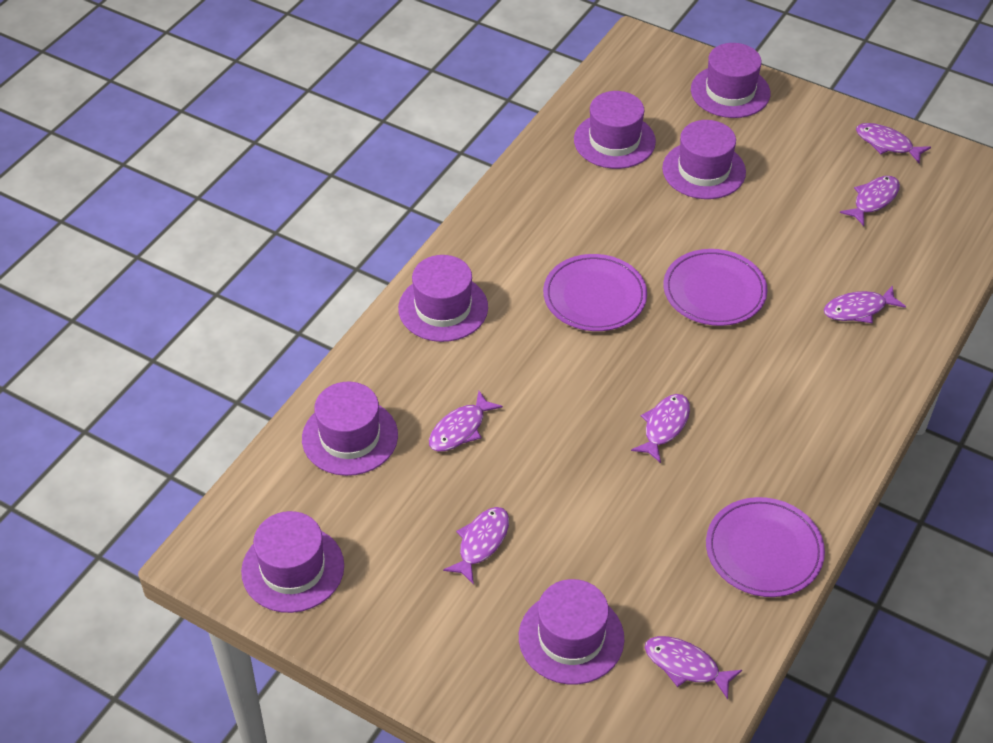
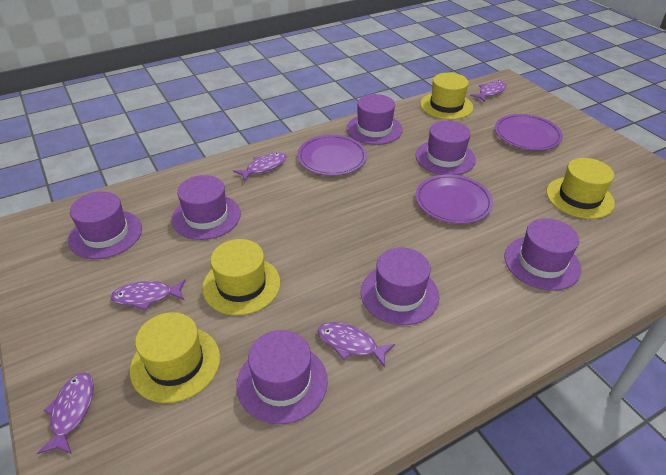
purple fish: 7 -> 5
yellow hat: 0 -> 4

